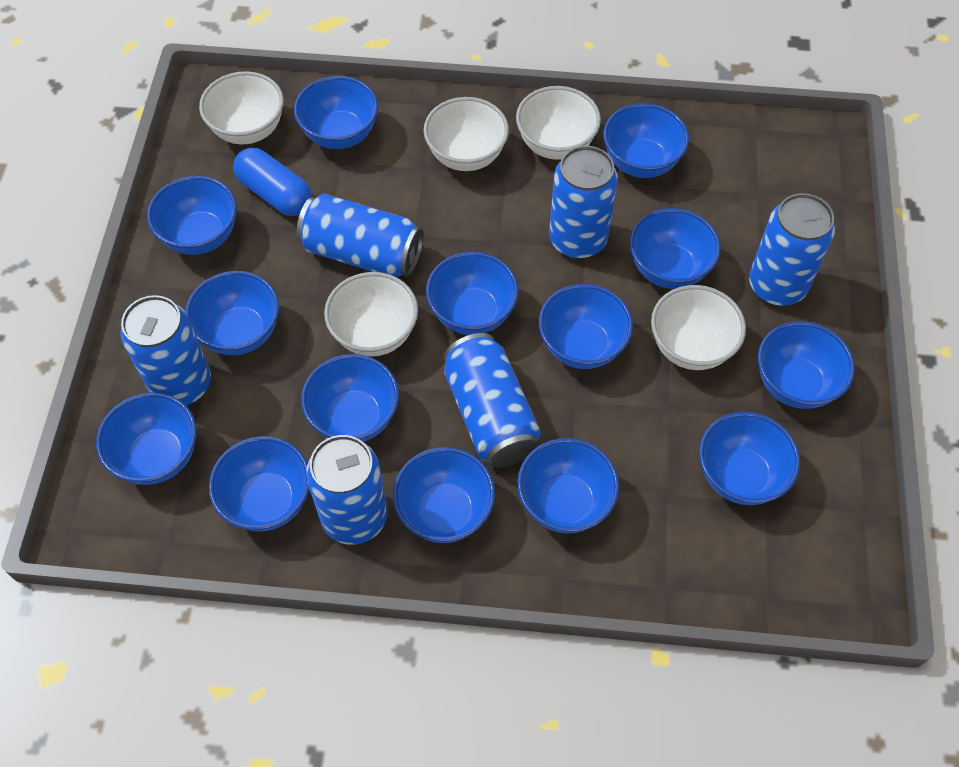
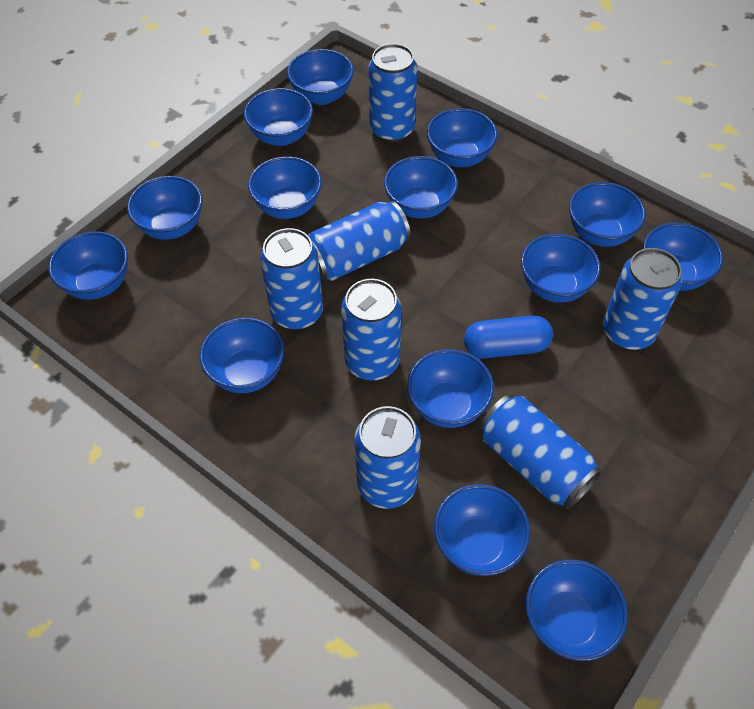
blue can: 6 -> 7
white bowl: 5 -> 0

